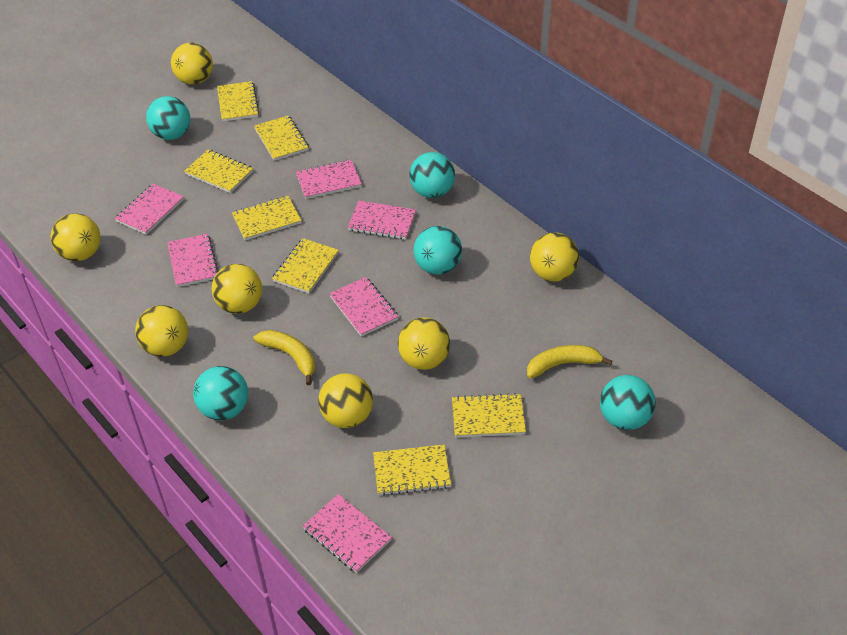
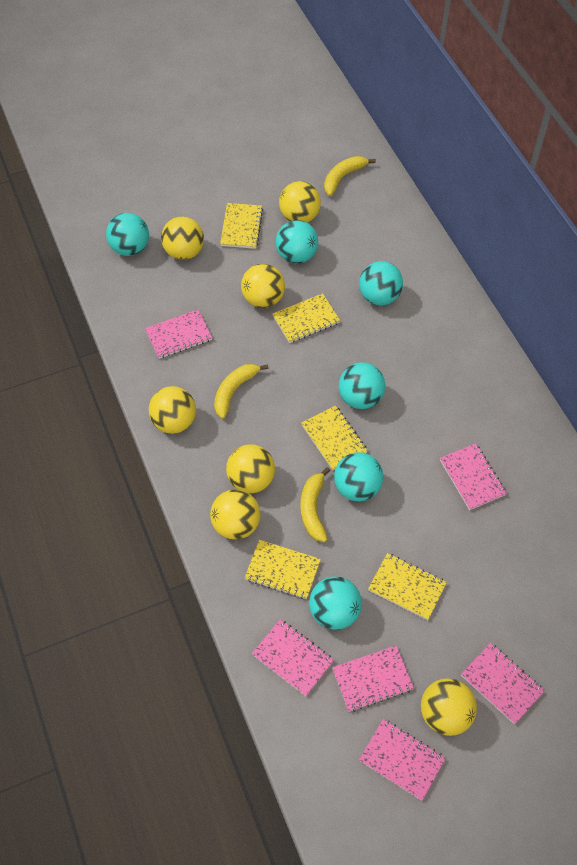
turquoise ball: 5 -> 6
yellow banana: 2 -> 3
yellow notebook: 7 -> 5

